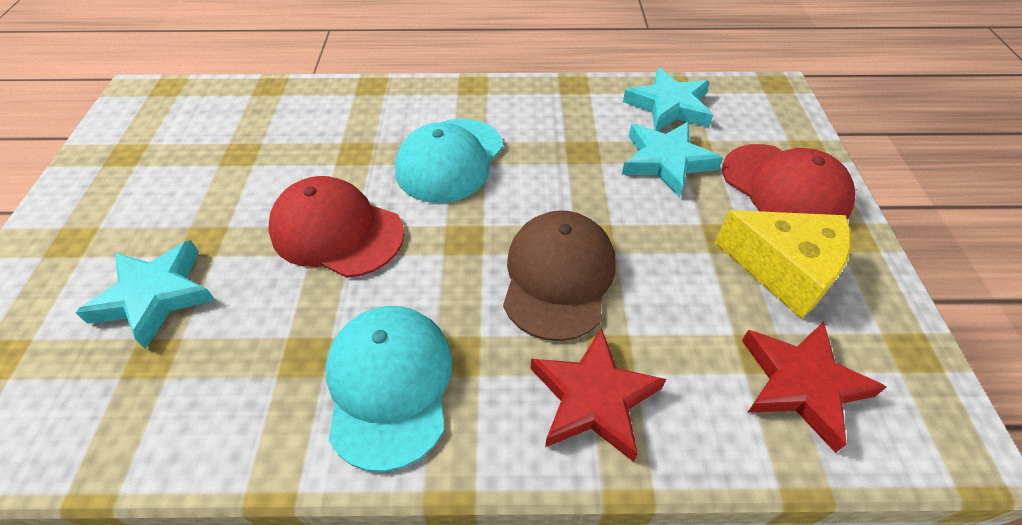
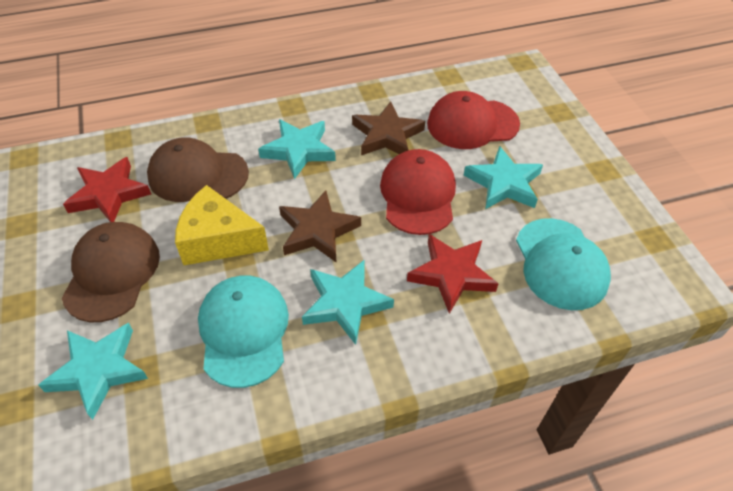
brown cap: 1 -> 2
brown star: 0 -> 2
turquoise star: 3 -> 4

